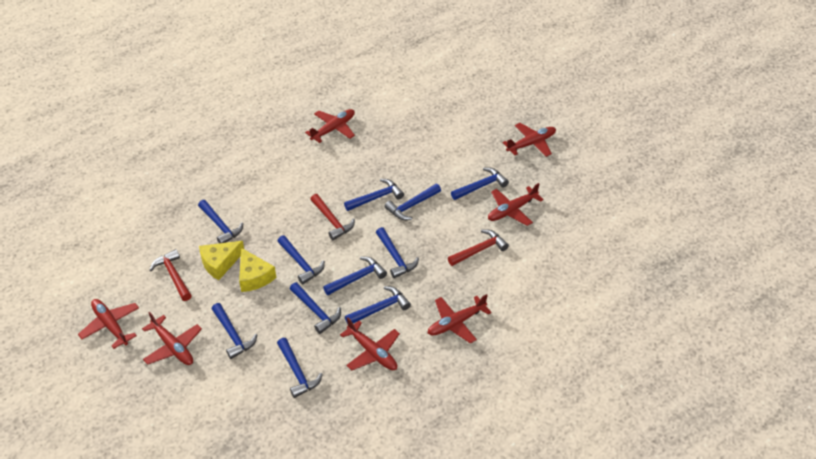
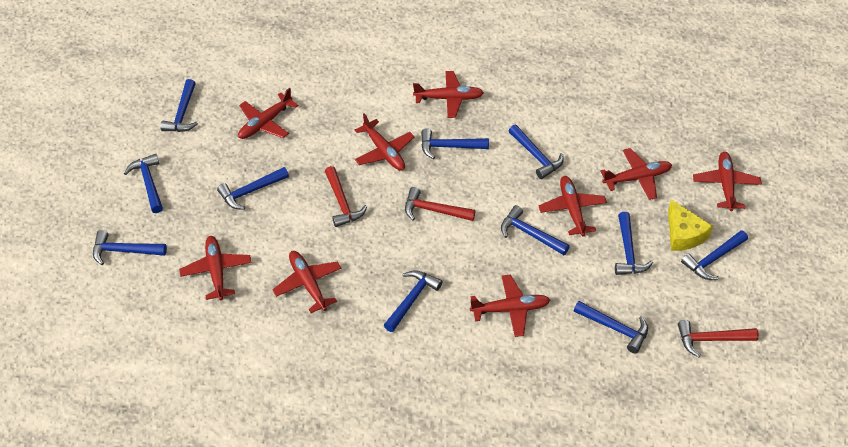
red plane: 7 -> 9
yellow cheese: 2 -> 1

